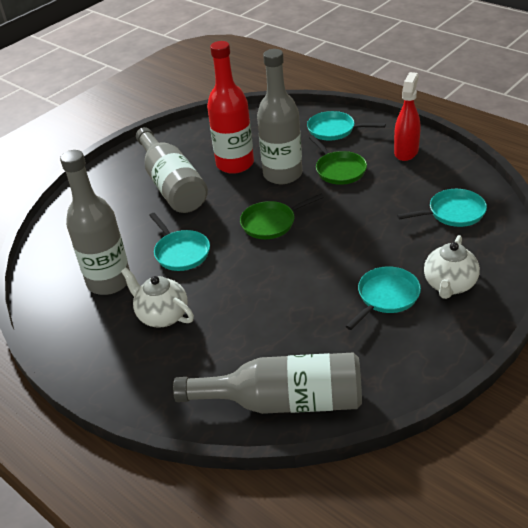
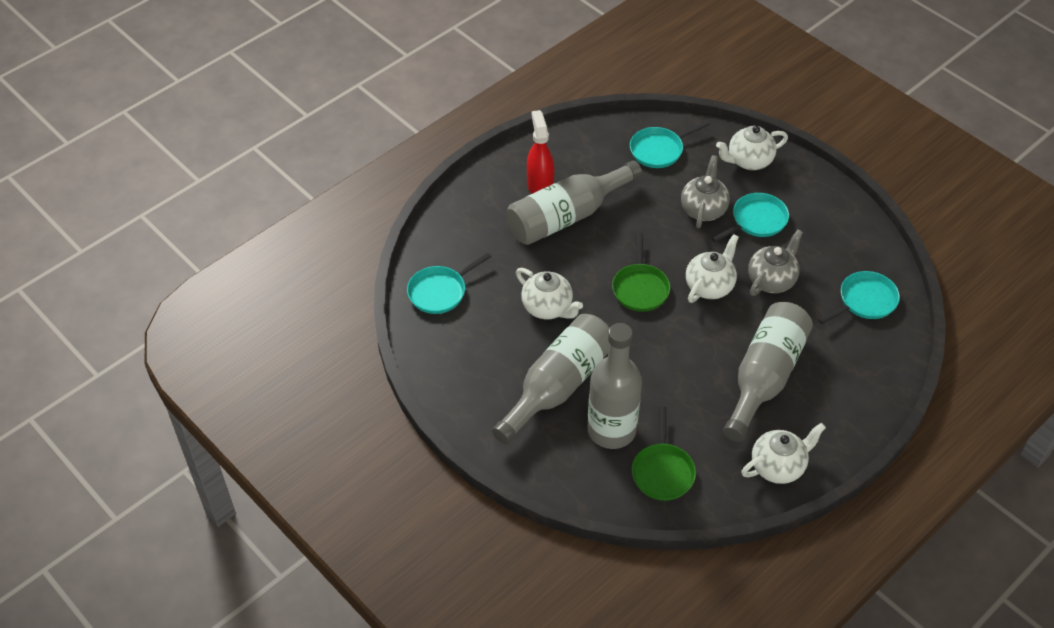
grey teapot: 0 -> 2
red bottle: 1 -> 0
white teapot: 2 -> 4

